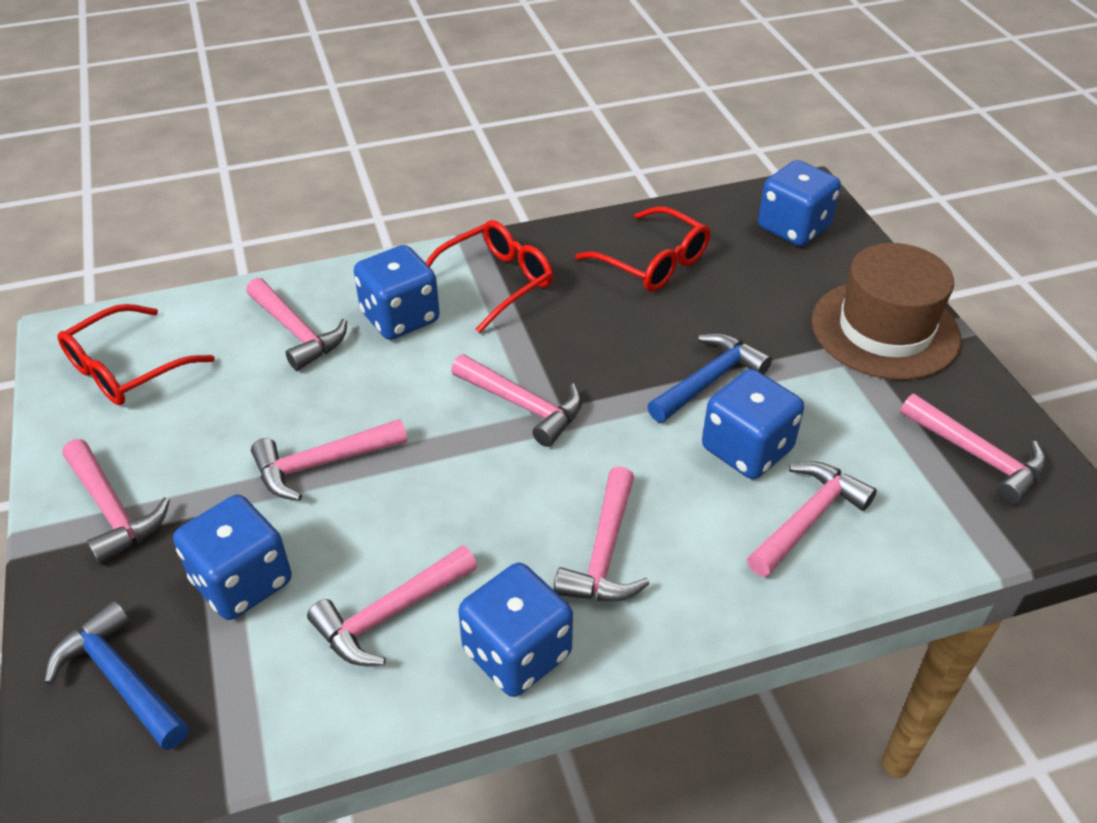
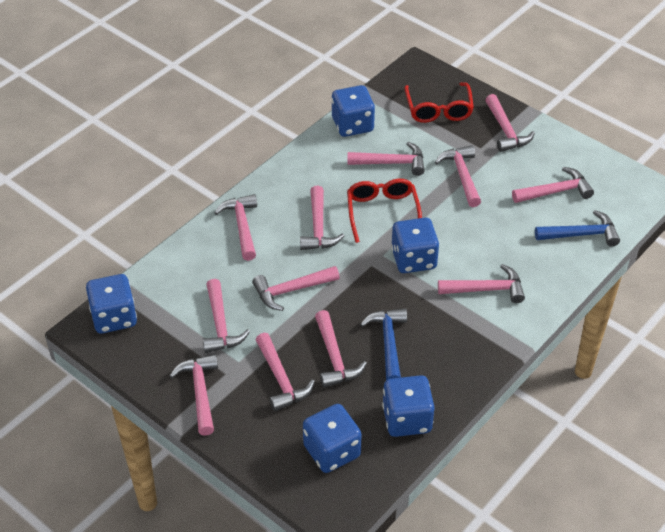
brown hat: 1 -> 0
pink hammer: 8 -> 12
red glasses: 3 -> 2

